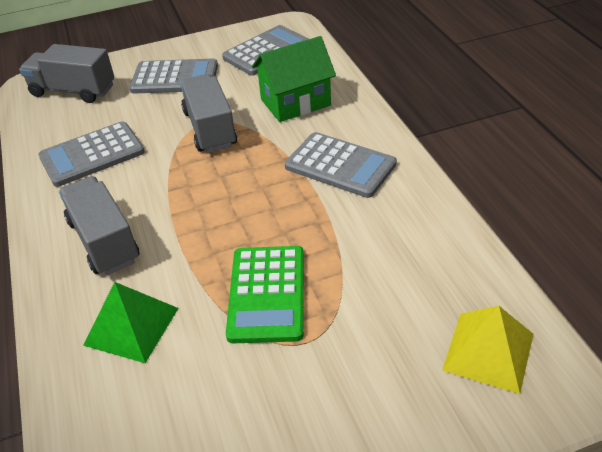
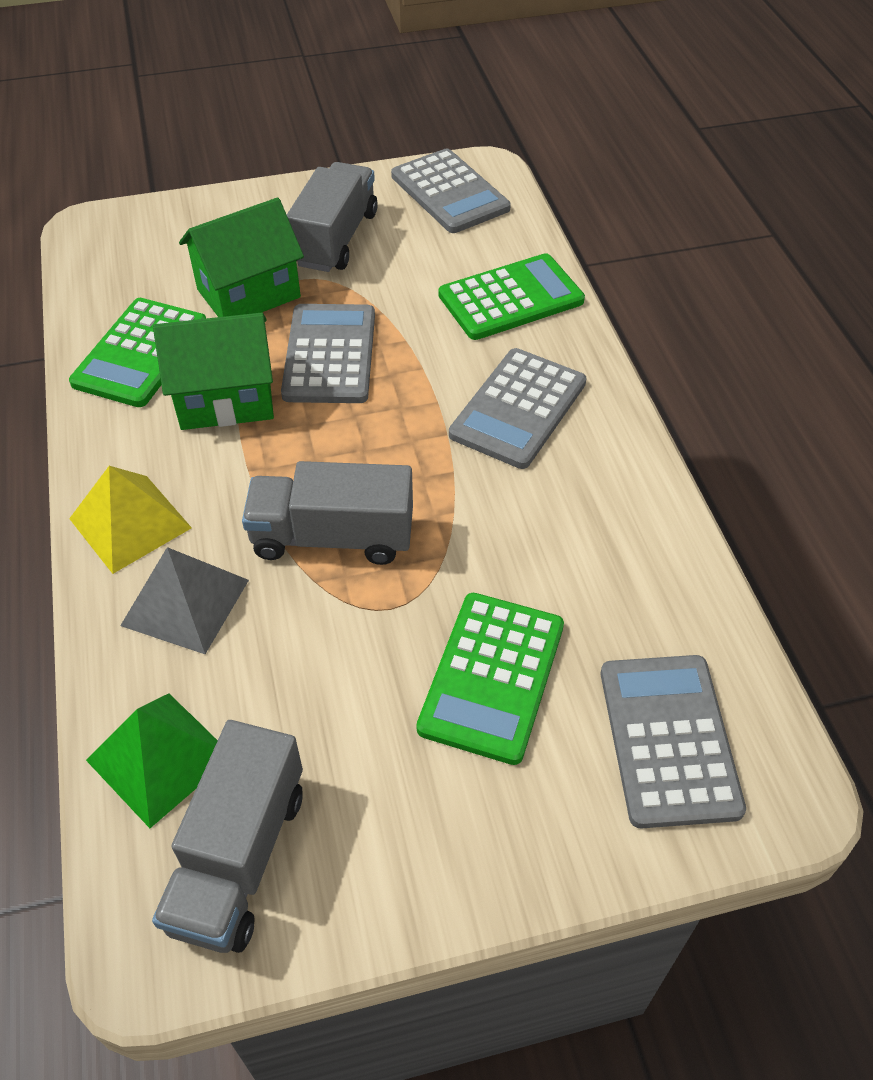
green calculator: 1 -> 3
green house: 1 -> 2
grey pyramid: 0 -> 1

